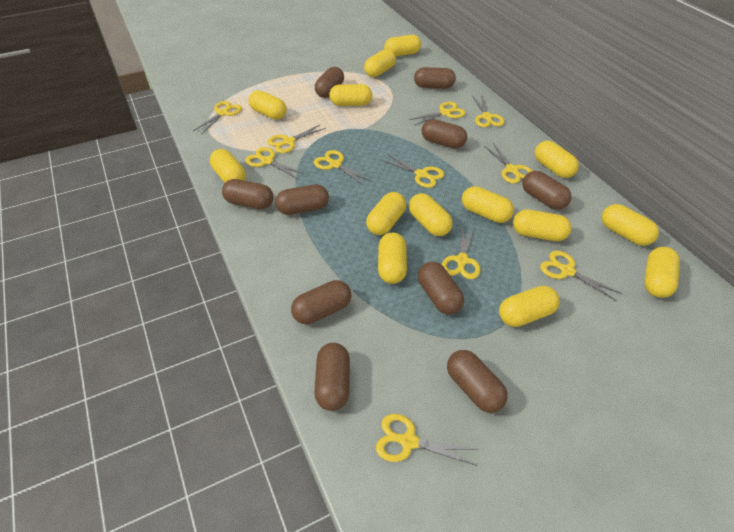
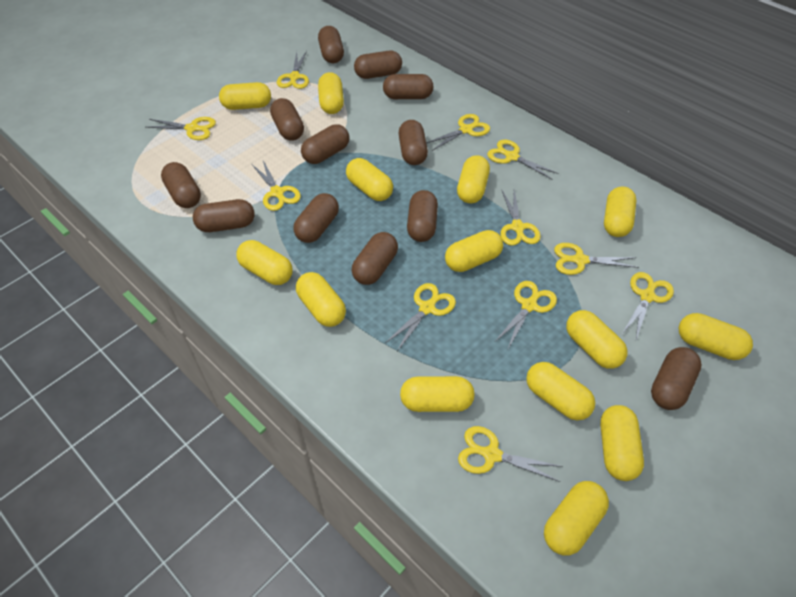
brown capsule: 10 -> 12

